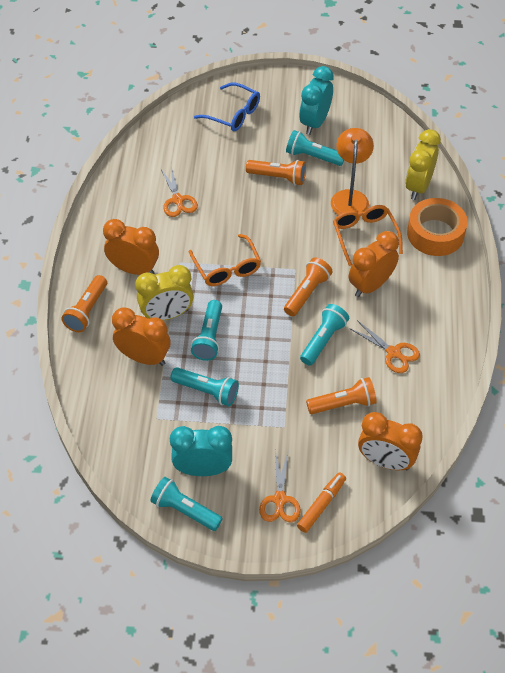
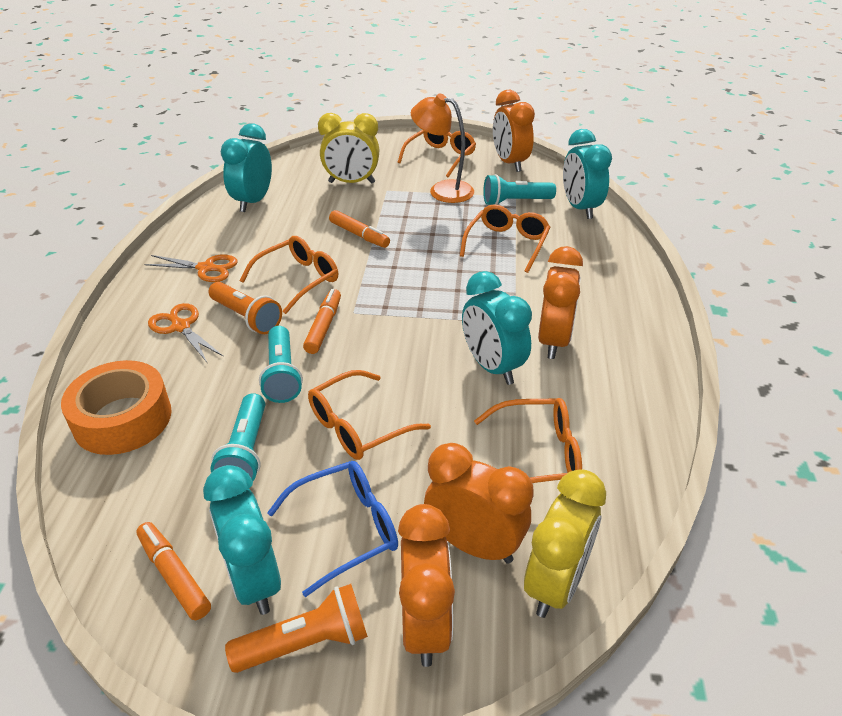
orange flashlight: 4 -> 2
orange glasses: 2 -> 5
orange marker: 1 -> 3
orange scissors: 3 -> 2
turquoise clock: 2 -> 4
turquoise flashlight: 5 -> 3

